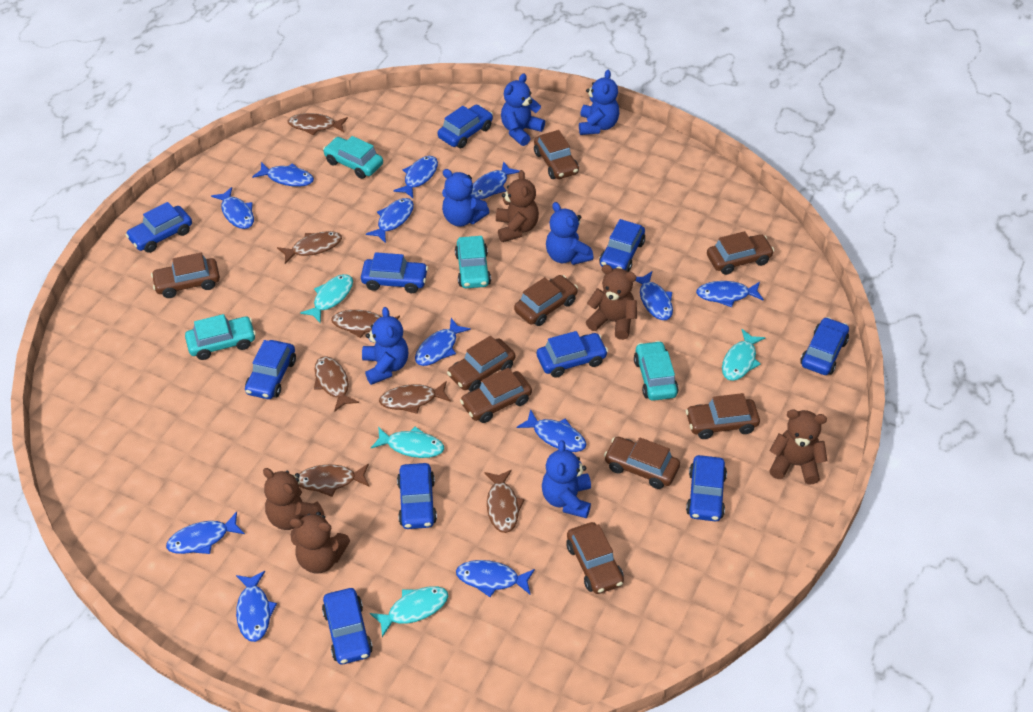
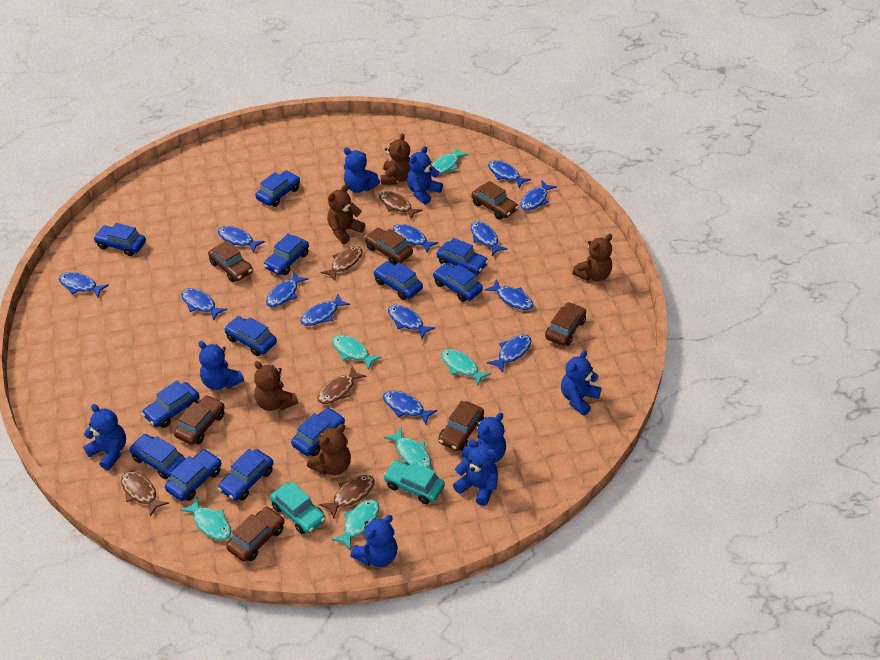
blue car: 10 -> 12
blue fish: 12 -> 13
blue teddy bear: 6 -> 8
brown car: 9 -> 7
brown fish: 7 -> 5
turquoise car: 4 -> 2
turquoise fish: 4 -> 6

